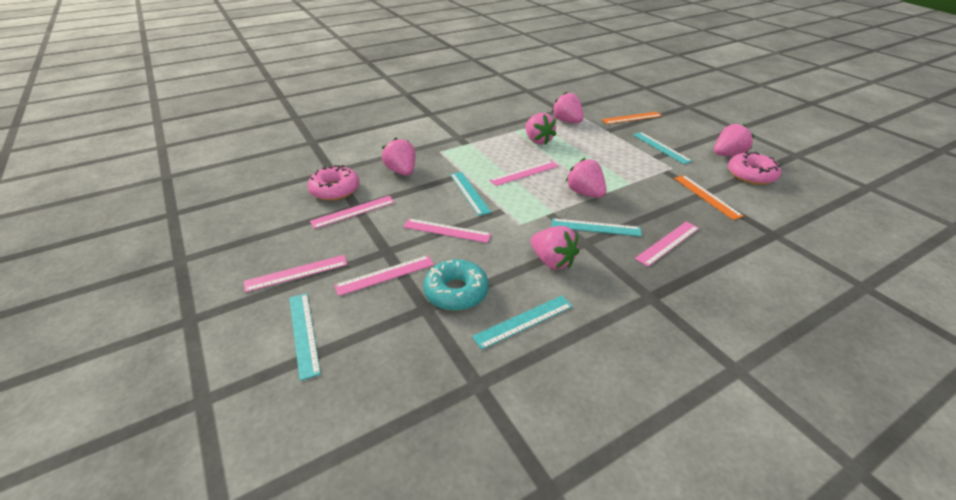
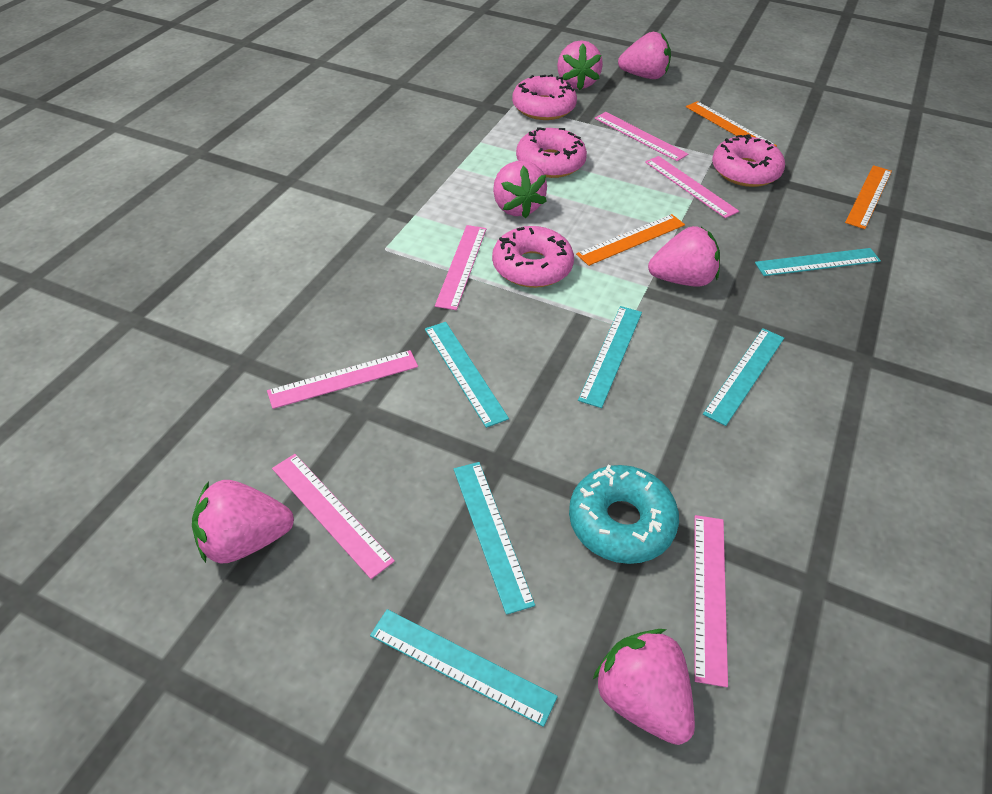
orange ruler: 2 -> 3
pink donut: 2 -> 4
turquoise ruler: 5 -> 6

